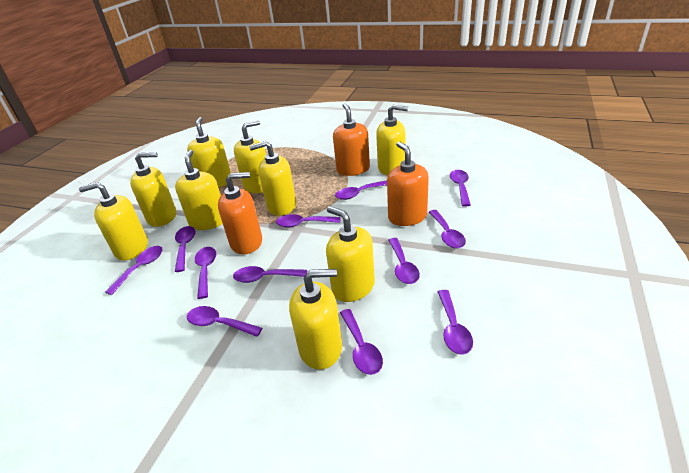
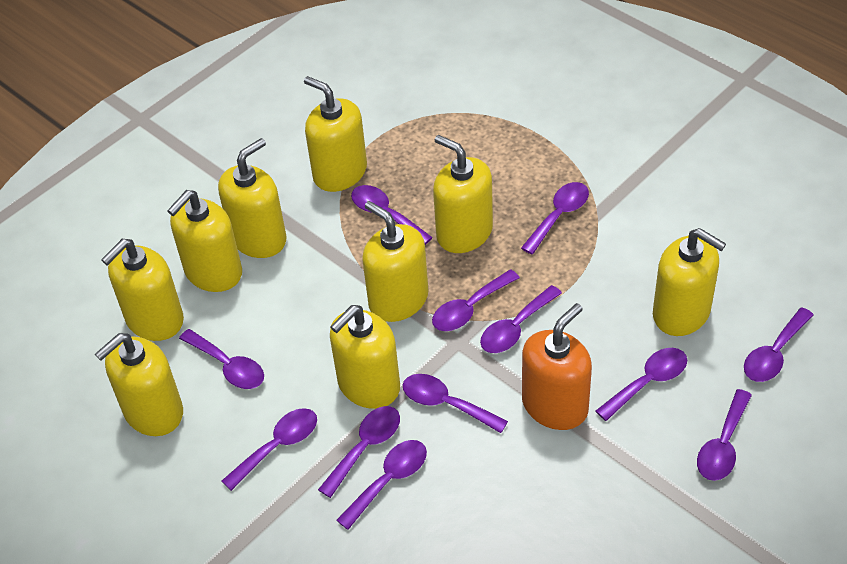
orange soap dispenser: 3 -> 1

